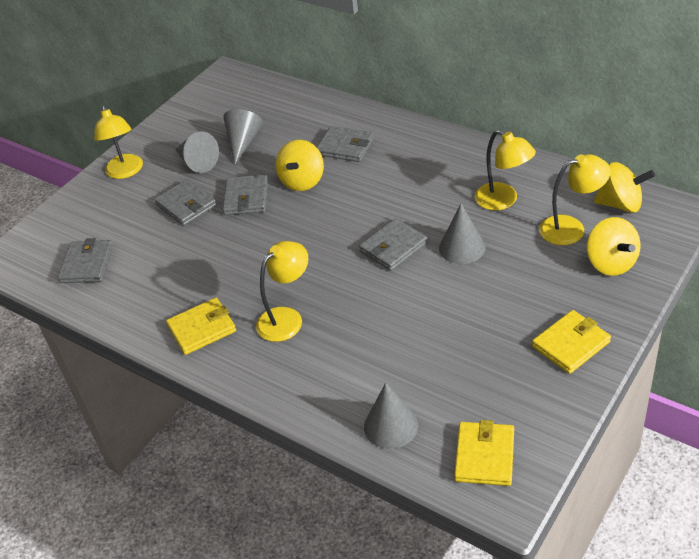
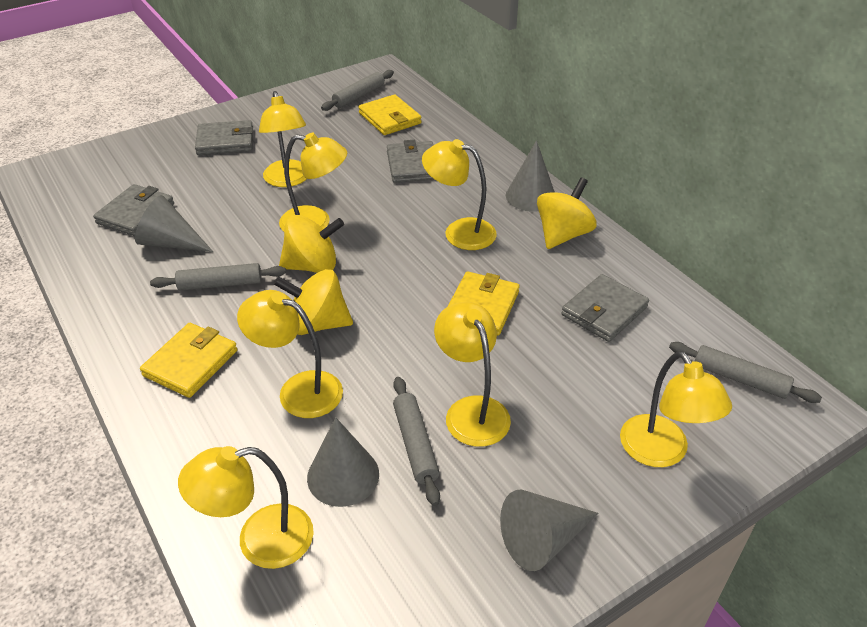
grey rolling pin: 0 -> 4
grey wallet: 5 -> 4
yellow lamp: 4 -> 7

